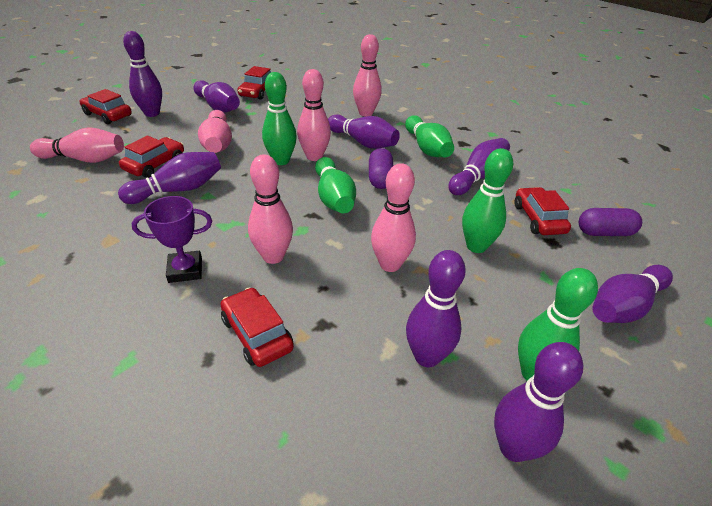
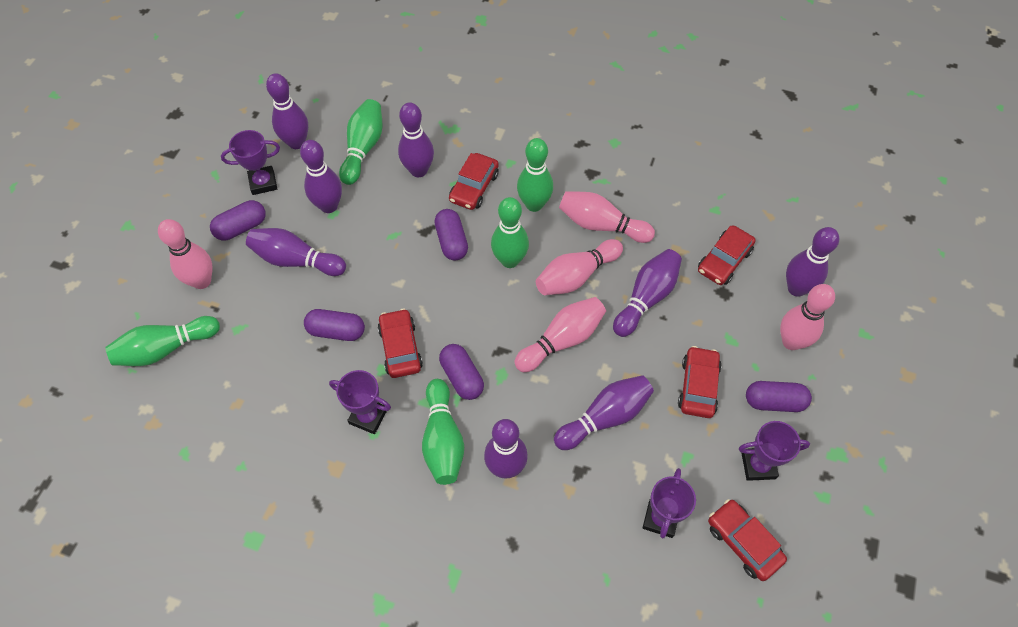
pink bowling pin: 6 -> 5
purple capsule: 2 -> 5
purple trophy: 1 -> 4

